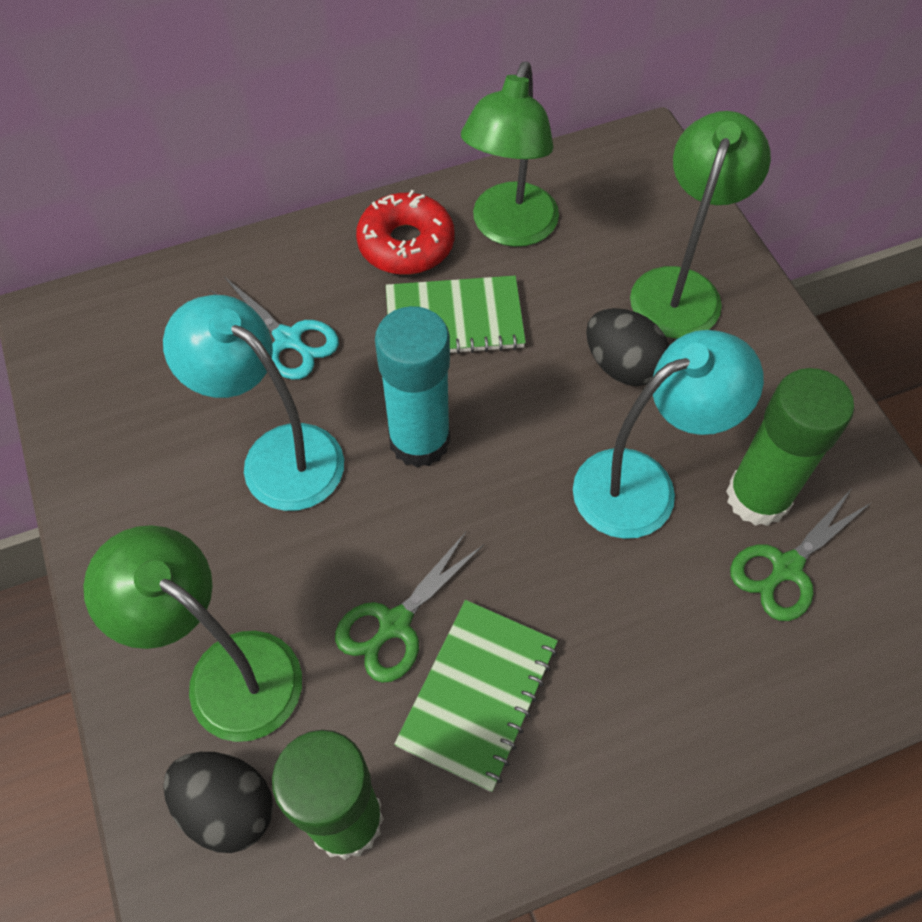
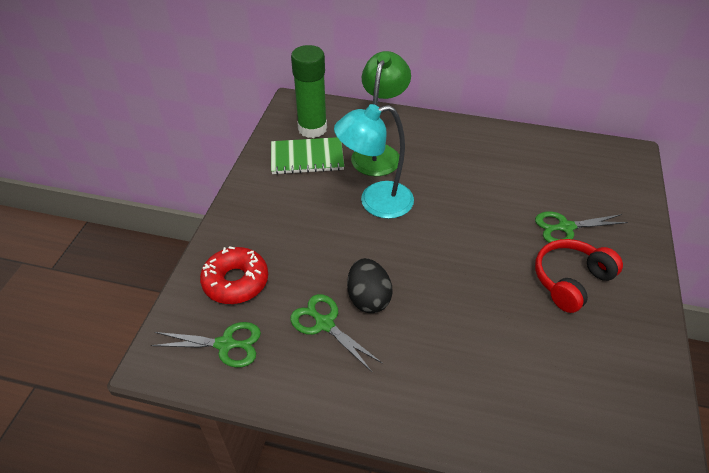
black egg: 2 -> 1
green glue stick: 2 -> 1
green lamp: 3 -> 1
green notebook: 2 -> 1
green scissors: 2 -> 3
red headphones: 0 -> 1
turquoise glue stick: 1 -> 0
turquoise lamp: 2 -> 1
turquoise scissors: 1 -> 0

